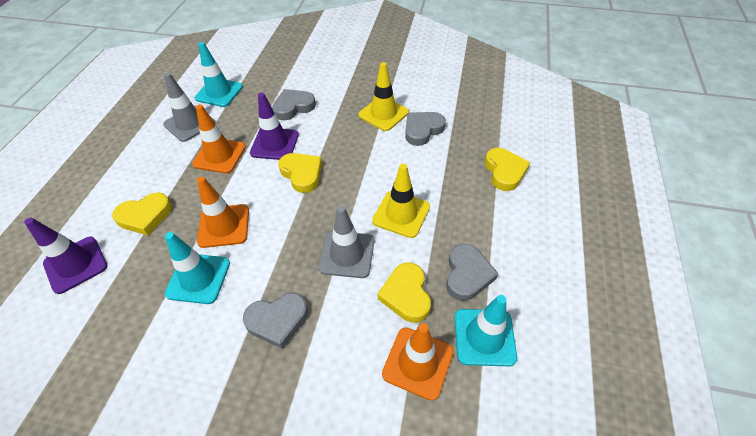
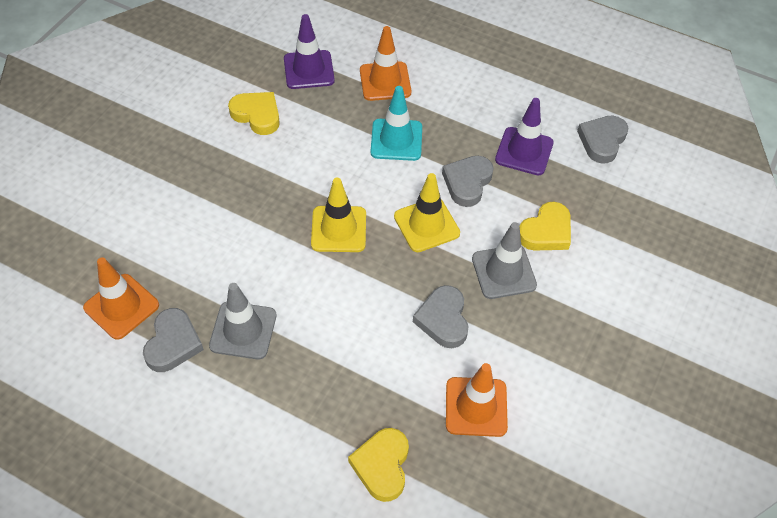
turquoise traffic cone: 3 -> 1
yellow heart: 4 -> 3

